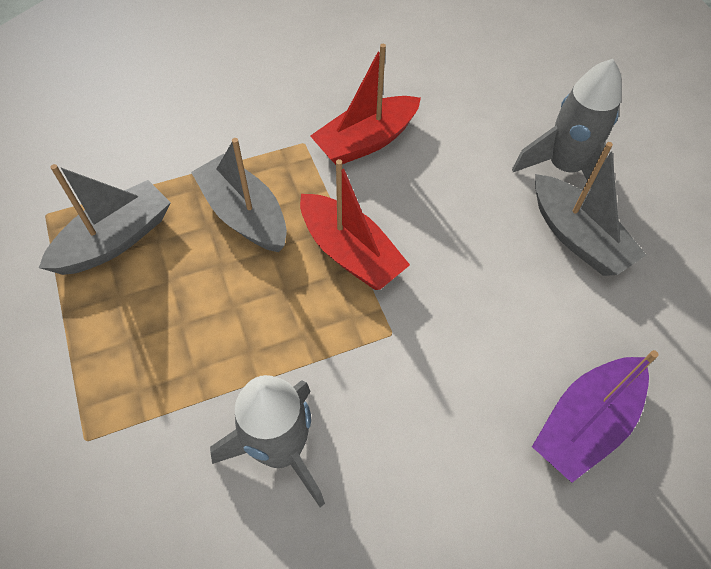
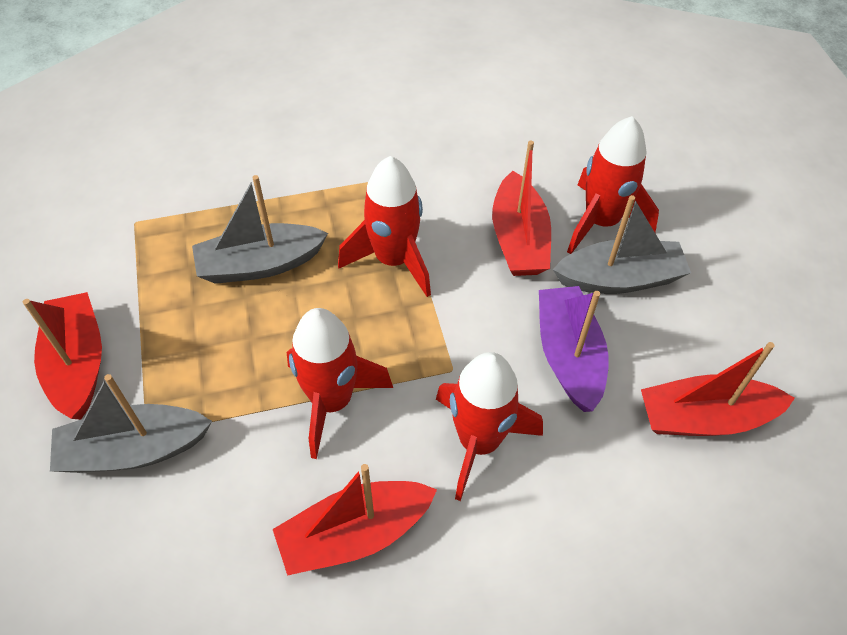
grey rocket: 2 -> 0
red boat: 2 -> 4
red rocket: 0 -> 4

